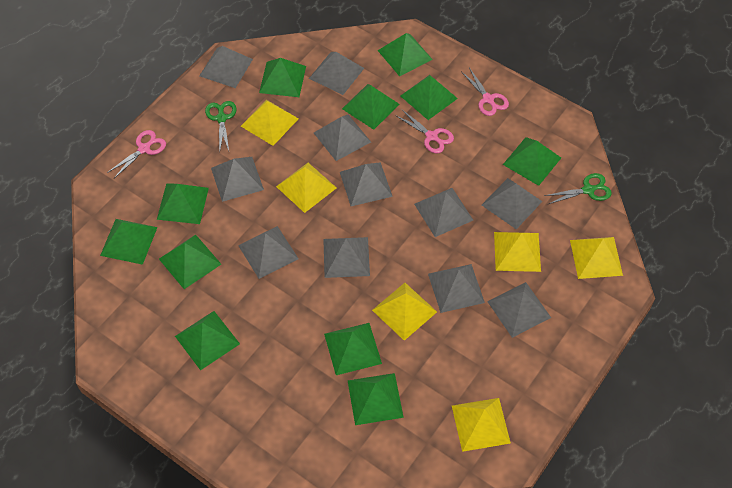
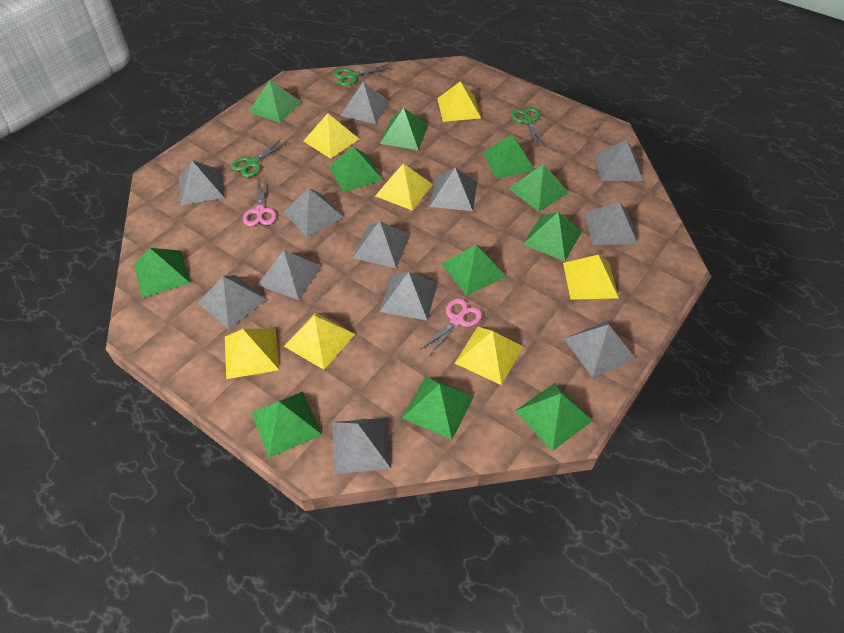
green scissors: 2 -> 3
grey pyramid: 11 -> 12
pink scissors: 3 -> 2
yellow pyramid: 6 -> 7

